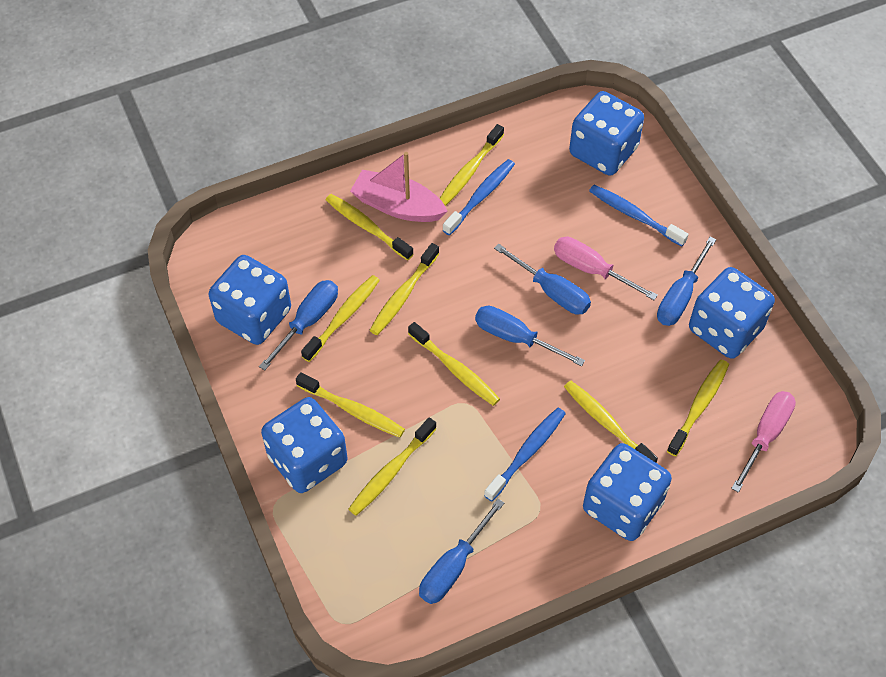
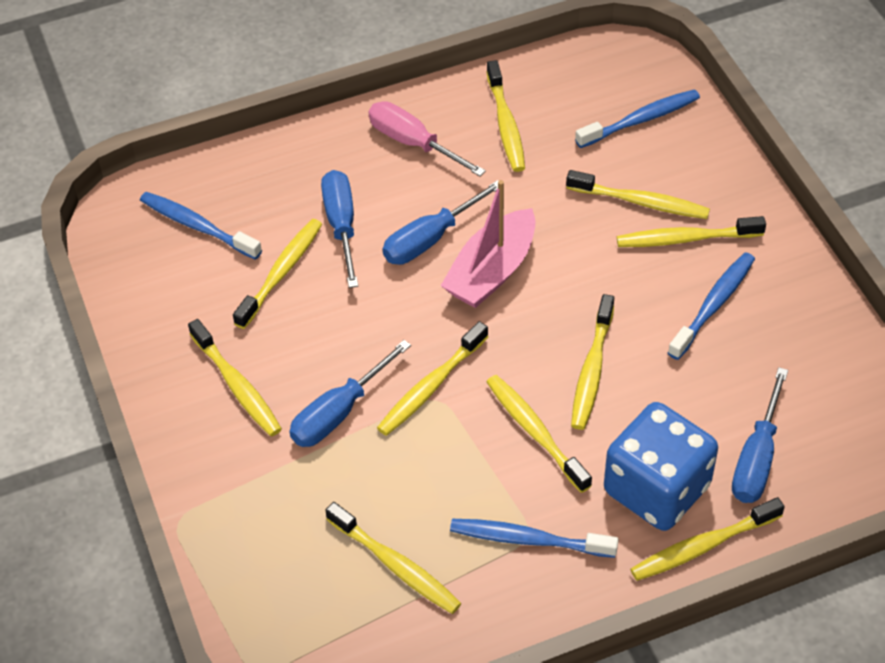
blue dice: 5 -> 1
blue screwdriver: 5 -> 4
blue toothbrush: 3 -> 4
pink screwdriver: 2 -> 1
yellow toothbrush: 9 -> 10

